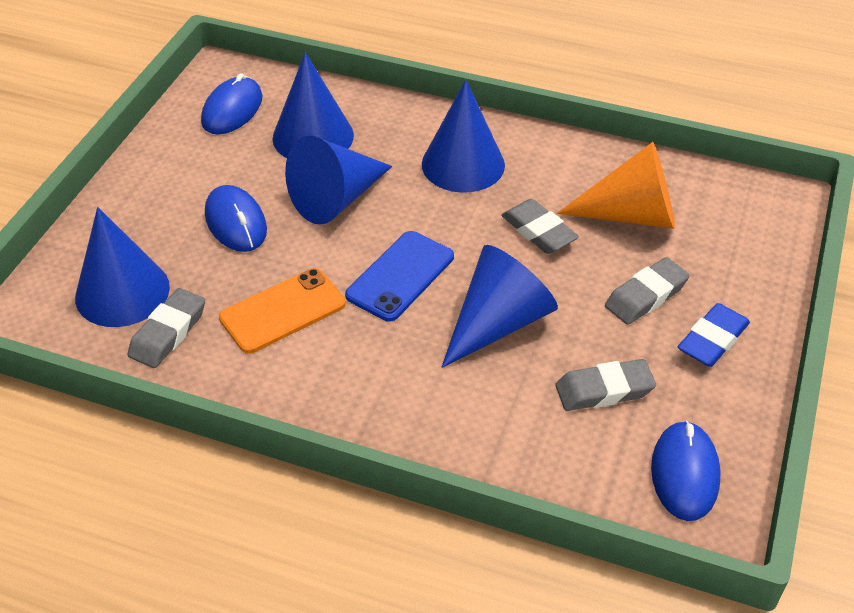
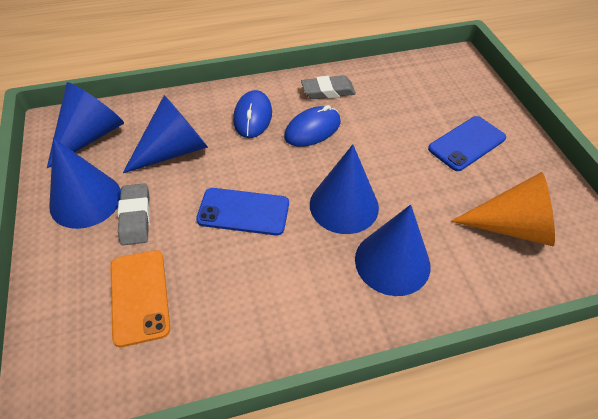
blue eraser: 1 -> 0
blue mouse: 3 -> 2
blue phone: 1 -> 2
grey eraser: 4 -> 2

